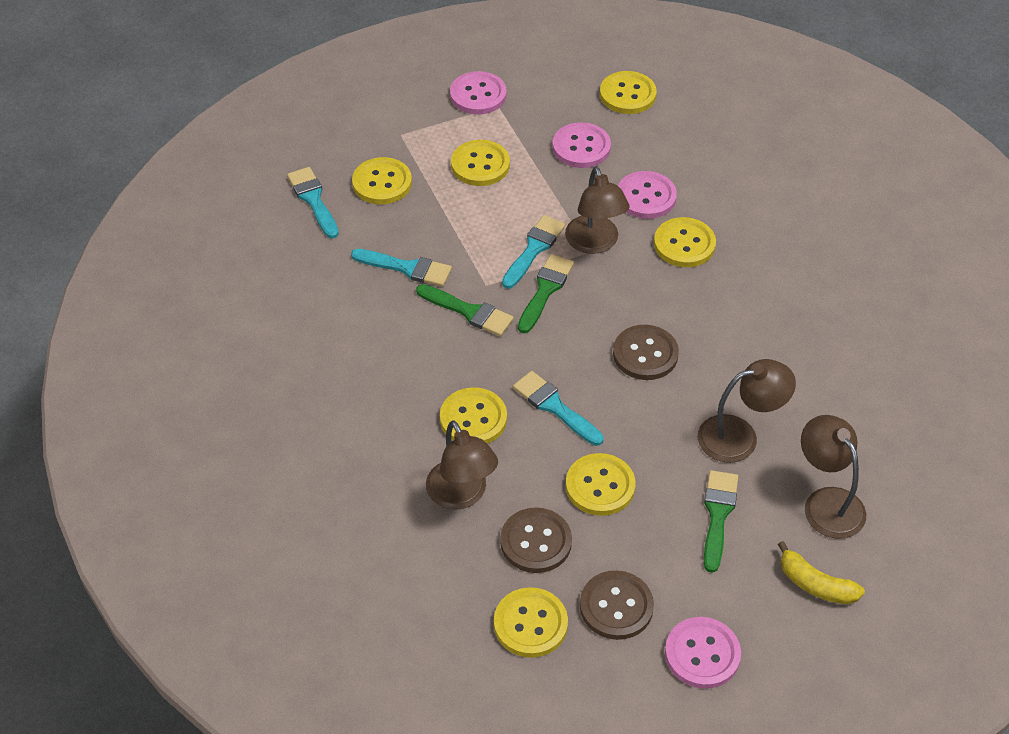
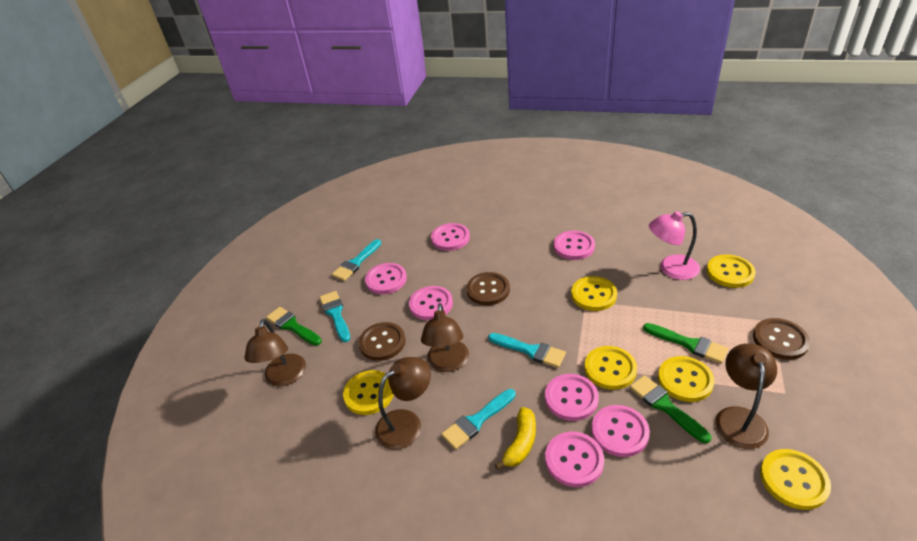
pink button: 4 -> 7
pink lamp: 0 -> 1
yellow button: 7 -> 6

